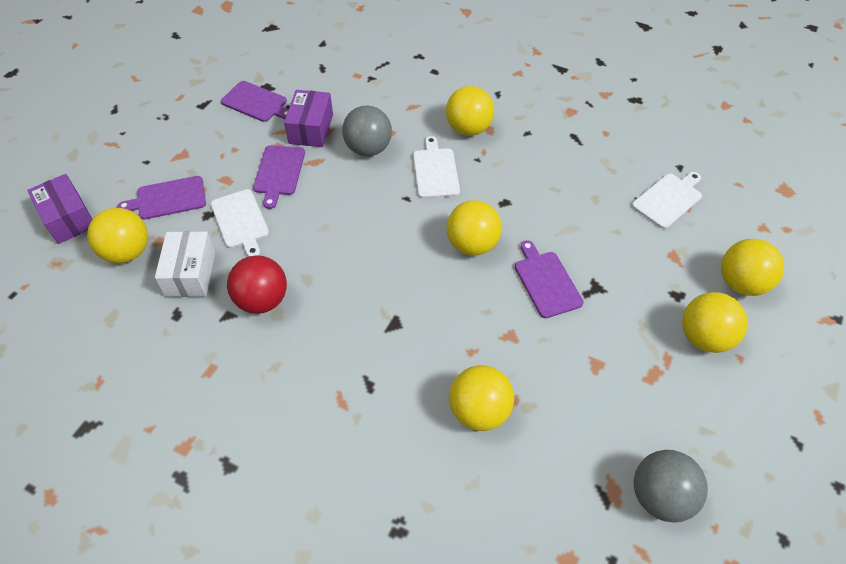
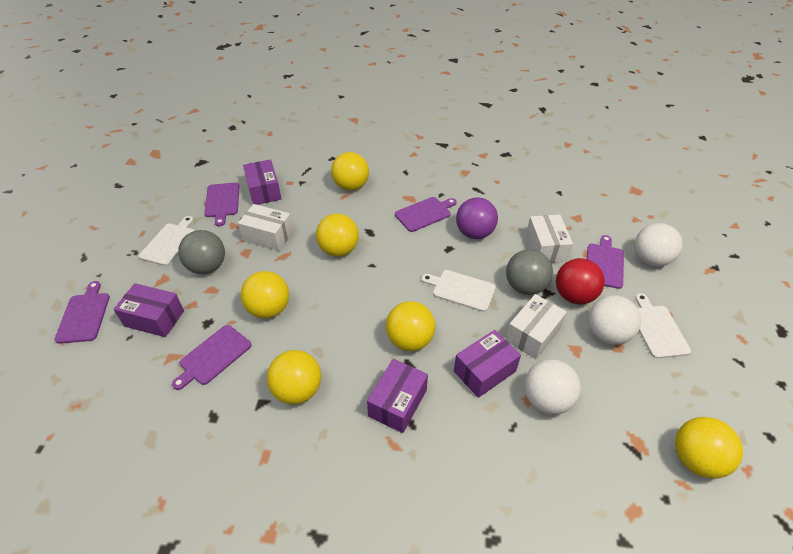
purple ball: 0 -> 1
purple box: 2 -> 4
purple cutting board: 4 -> 5
white ball: 0 -> 3
white box: 1 -> 3

